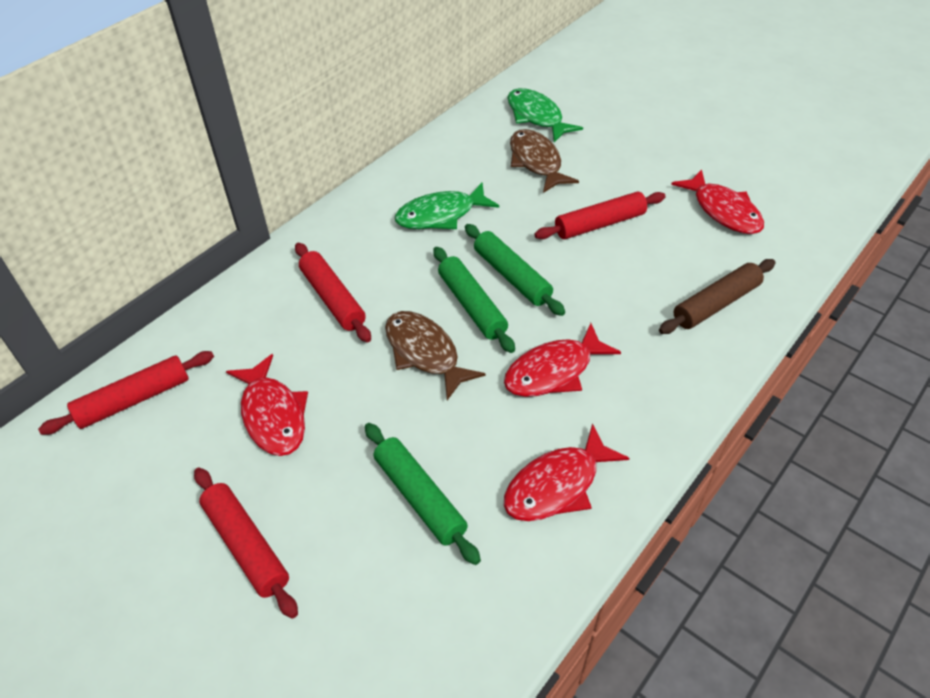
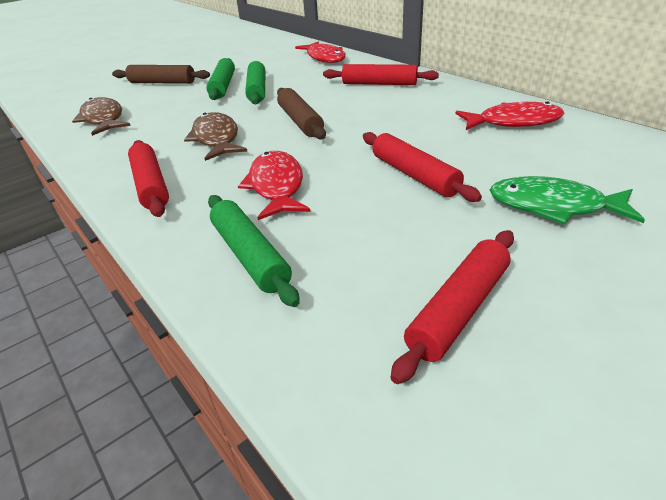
brown rolling pin: 1 -> 2
green fish: 2 -> 1
red fish: 4 -> 3

